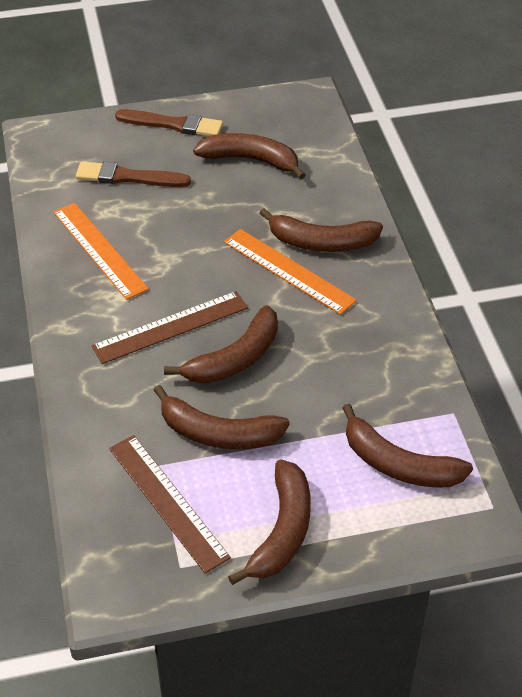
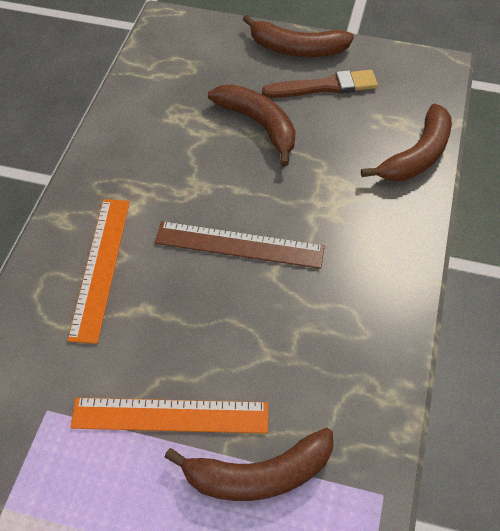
brown banana: 6 -> 4
brown brush: 2 -> 1
brown ruler: 2 -> 1

